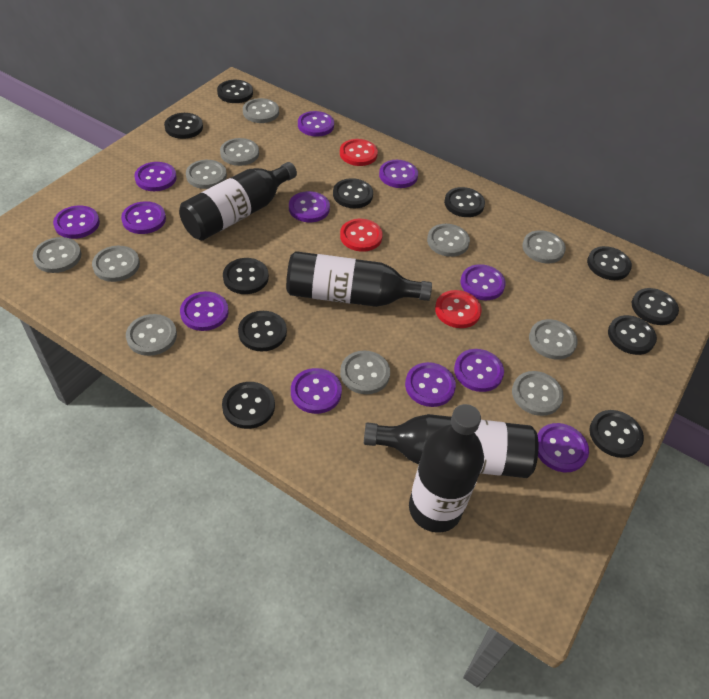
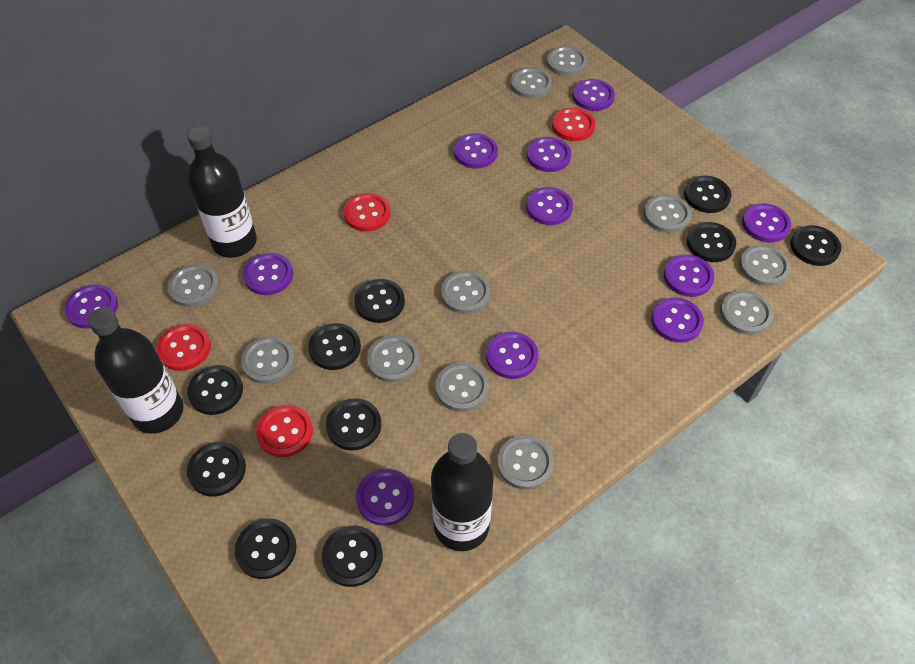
black bottle: 4 -> 3
black button: 11 -> 10
purple button: 12 -> 11
red button: 3 -> 4

